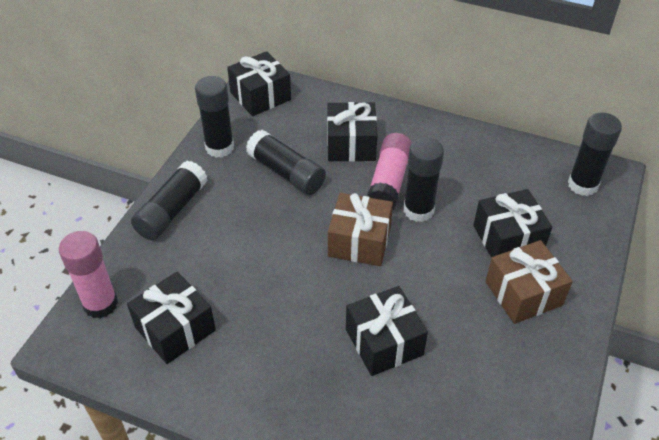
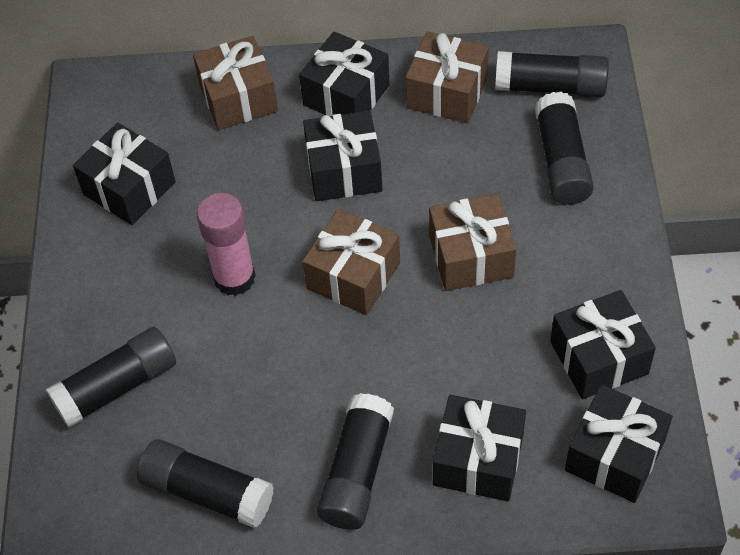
black gift: 5 -> 6
brown gift: 2 -> 4
pink glue stick: 2 -> 1

